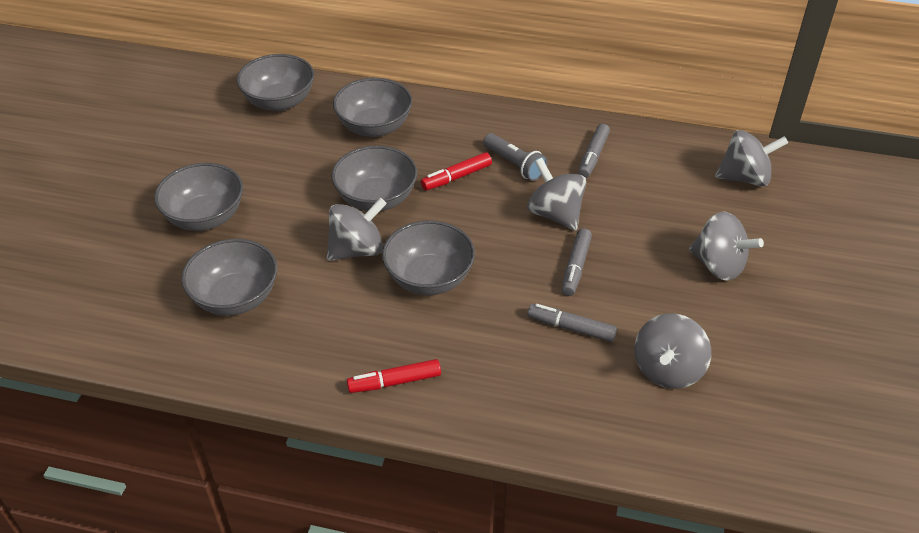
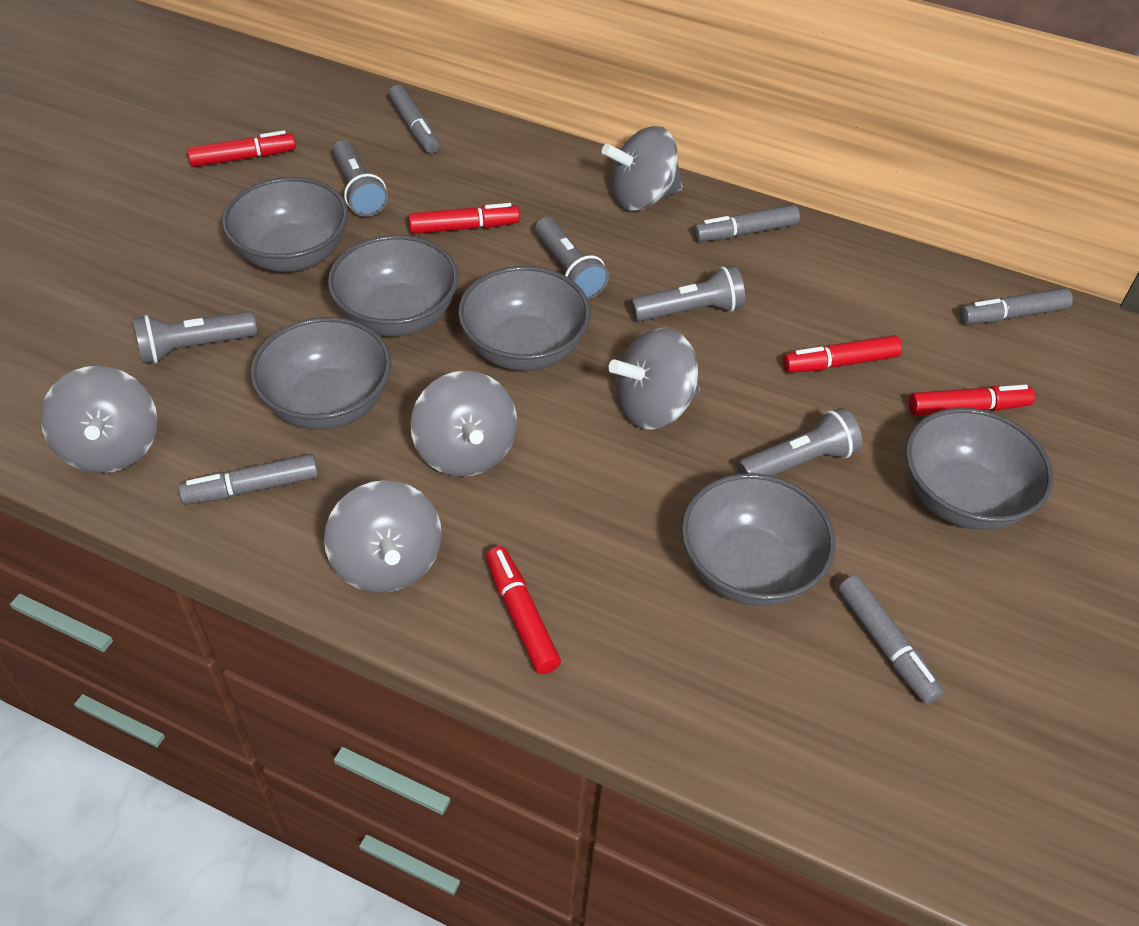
grey flashlight: 1 -> 5
grey marker: 3 -> 5
red marker: 2 -> 5

